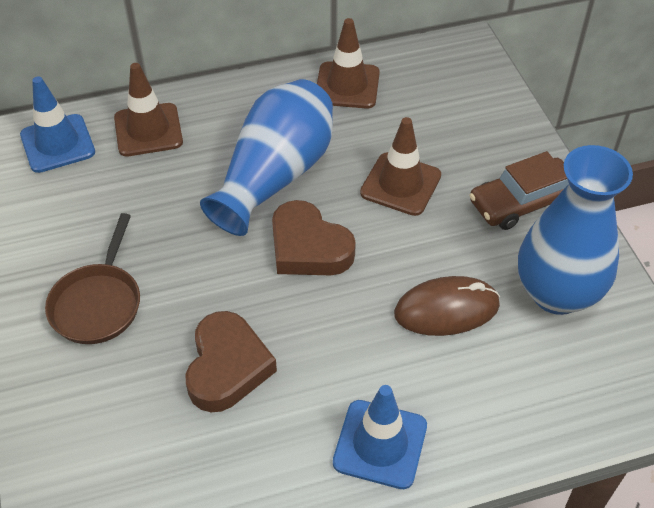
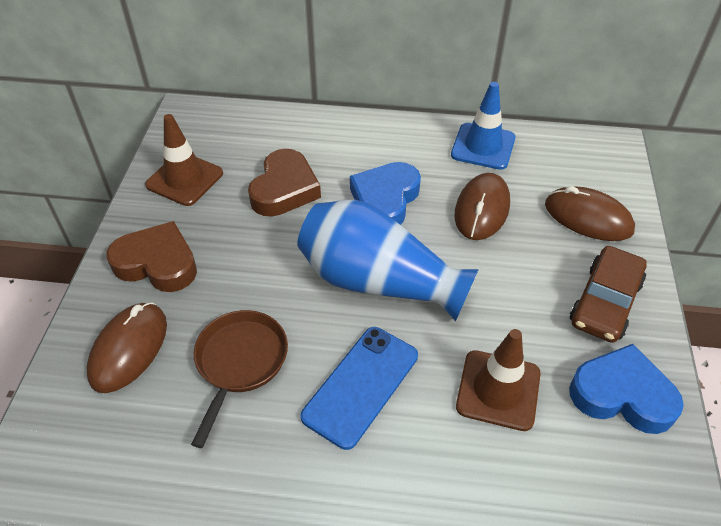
blue heart: 0 -> 2
blue phone: 0 -> 1
blue traffic cone: 2 -> 1
blue vase: 2 -> 1
brown mouse: 1 -> 3
brown traffic cone: 3 -> 2

